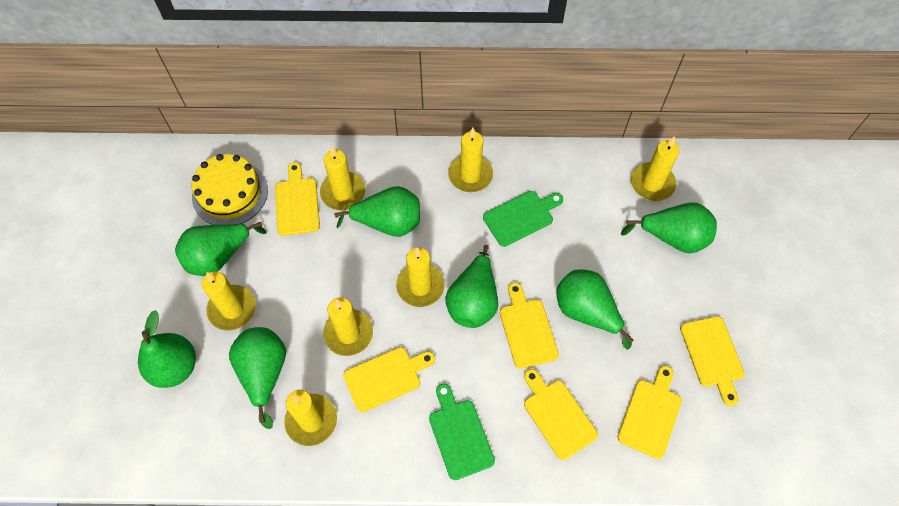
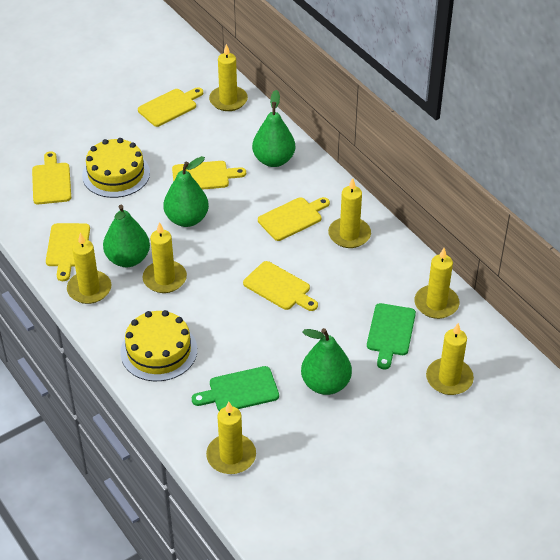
green pear: 7 -> 4
yellow cake: 1 -> 2

